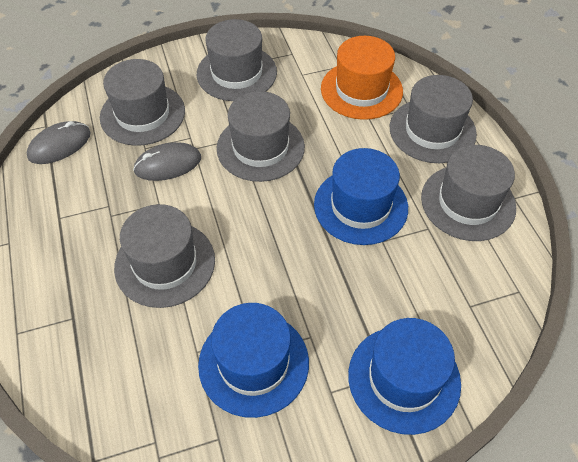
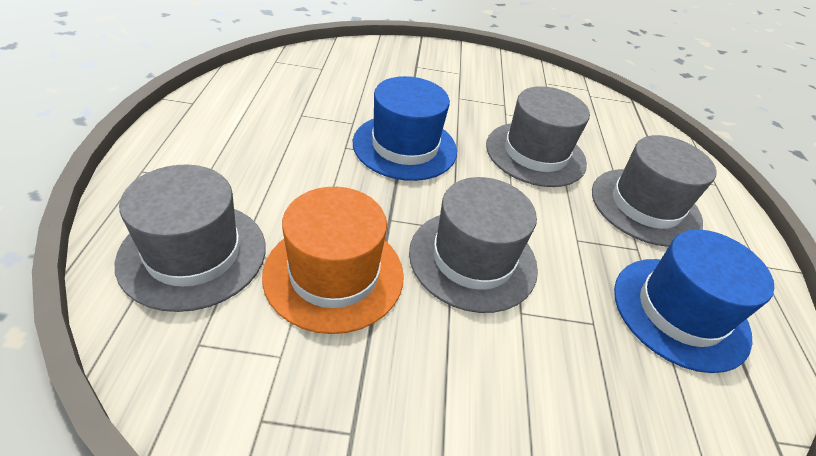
blue hat: 3 -> 2
grey hat: 6 -> 4
grey mouse: 2 -> 0

